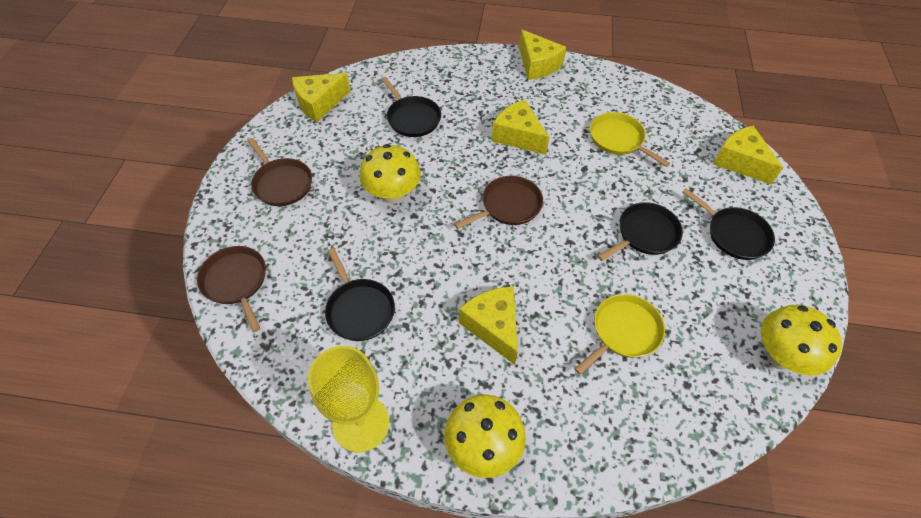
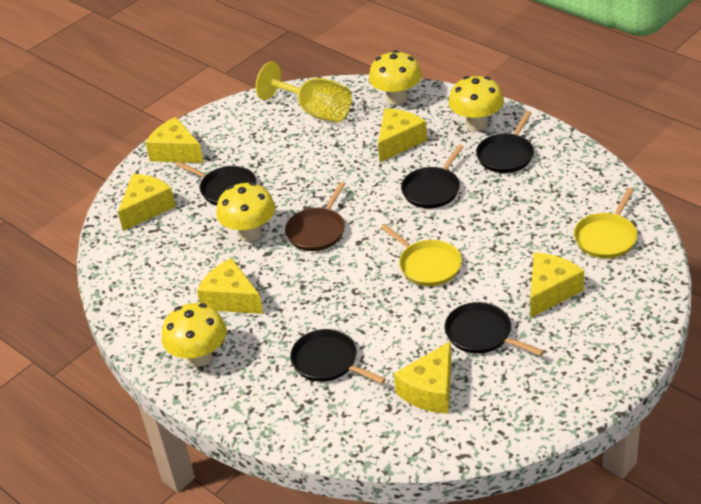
black pan: 4 -> 5
brown pan: 3 -> 1
yellow cheese: 5 -> 6
yellow mushroom: 3 -> 4

